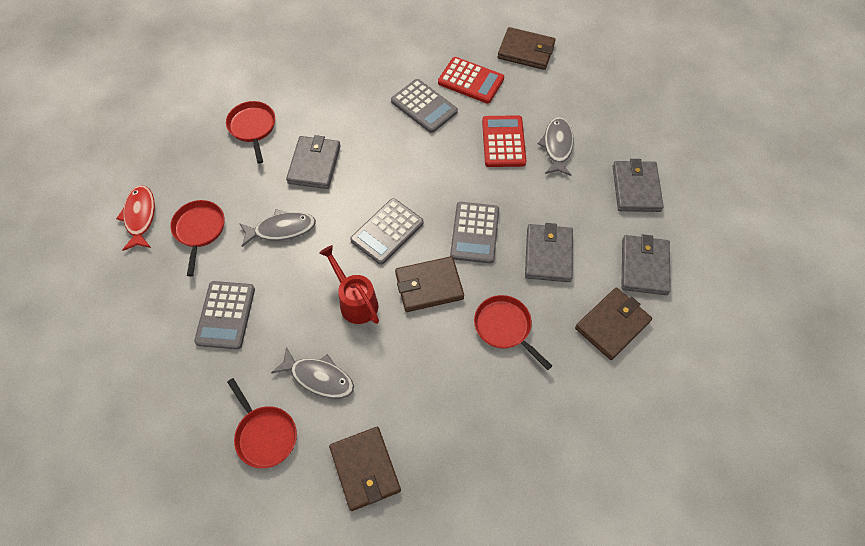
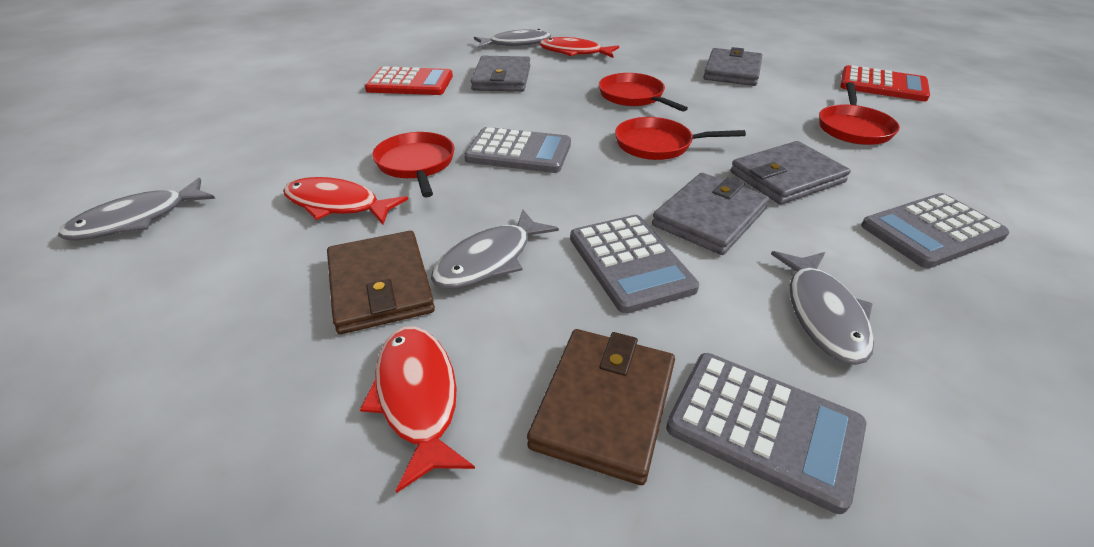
brown wallet: 4 -> 2
grey fish: 3 -> 4
red fish: 1 -> 3
red watering can: 1 -> 0

